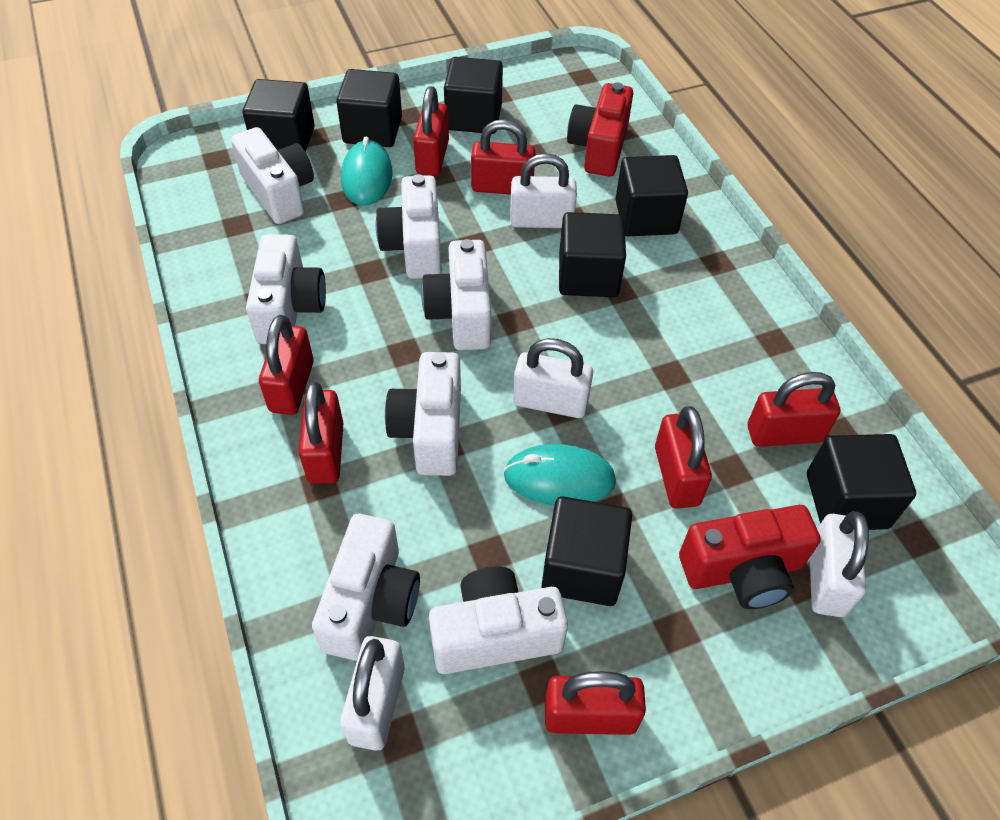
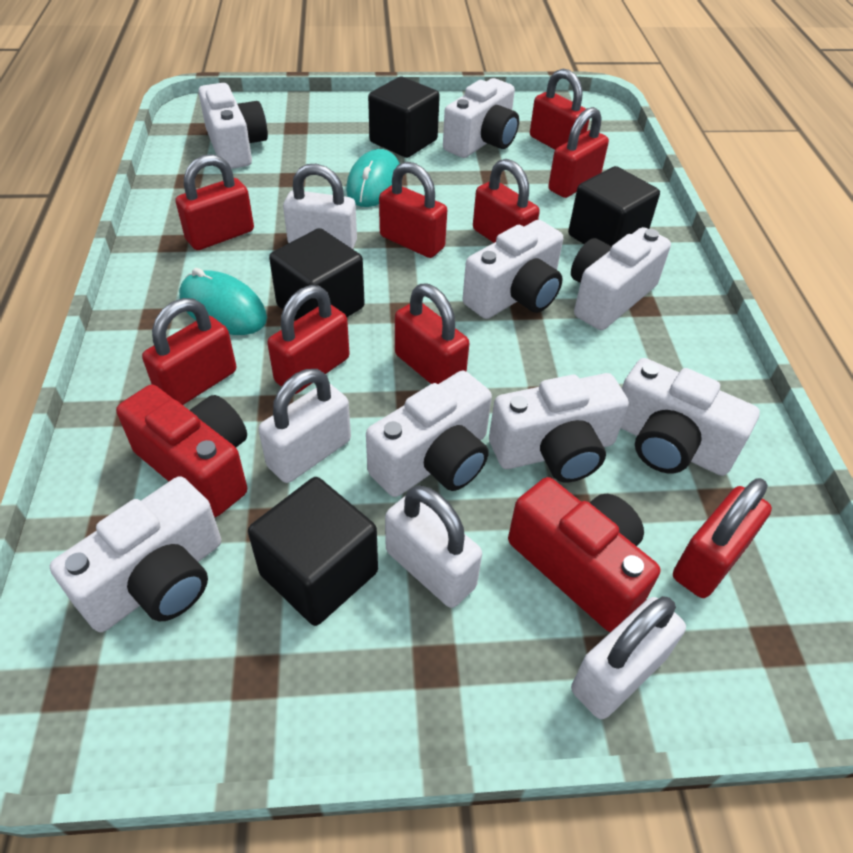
black cube: 7 -> 4
red padlock: 7 -> 9
white camera: 7 -> 8

